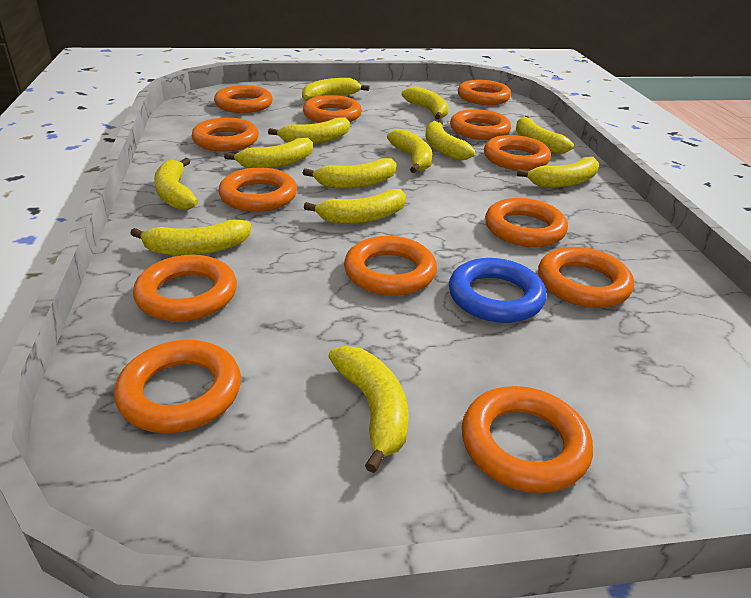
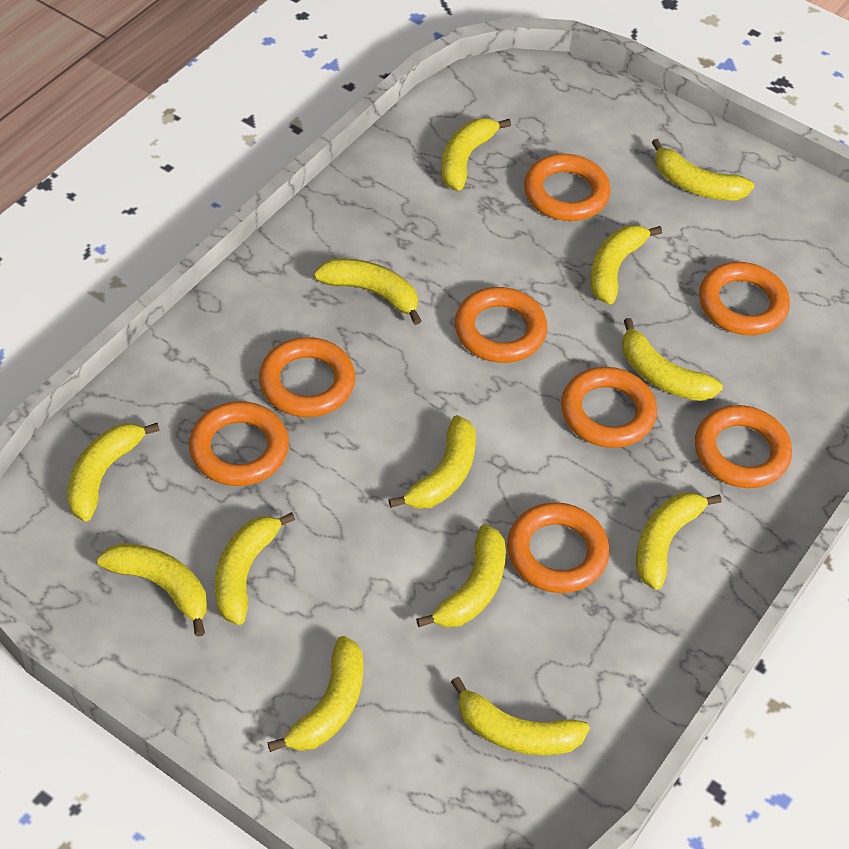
blue ring: 1 -> 0
orange ring: 13 -> 8

